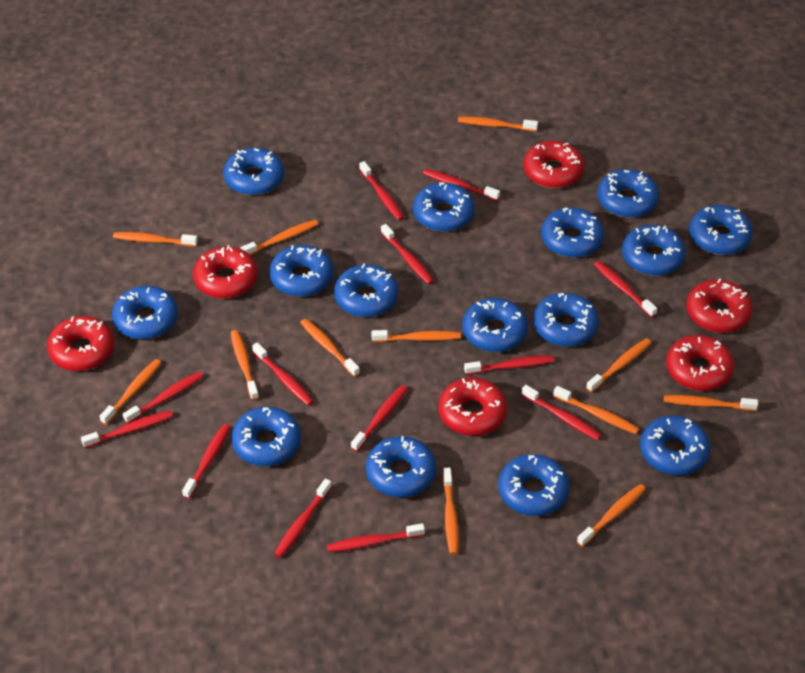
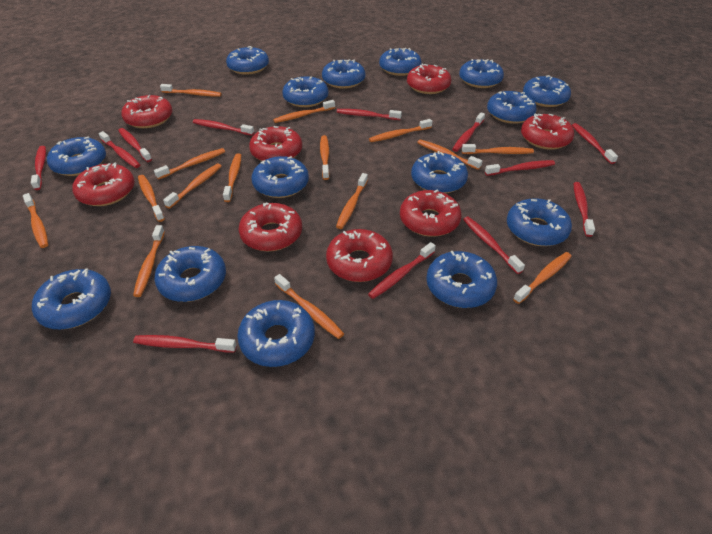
orange toothbrush: 12 -> 15
red donut: 6 -> 8
red toothbrush: 13 -> 12

